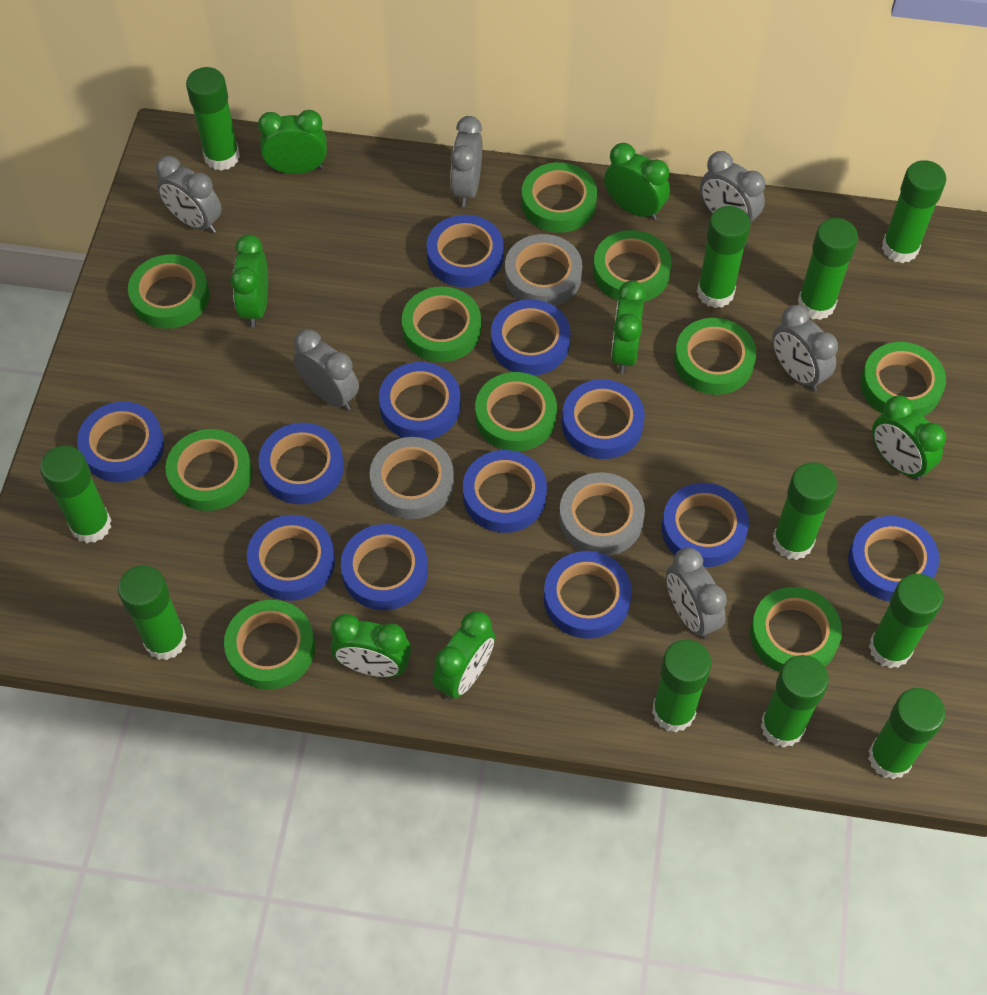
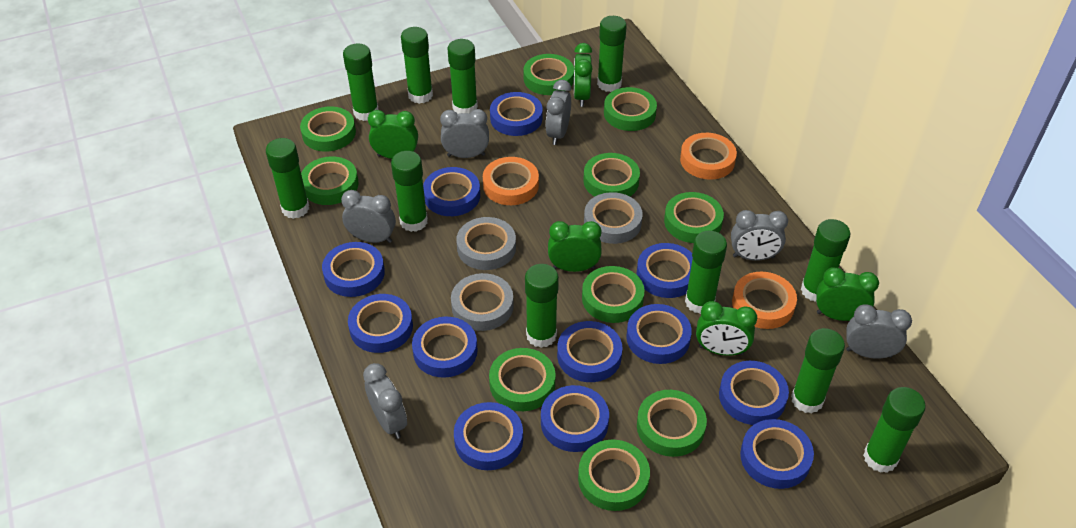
green clock: 7 -> 5
orange tape: 0 -> 3

